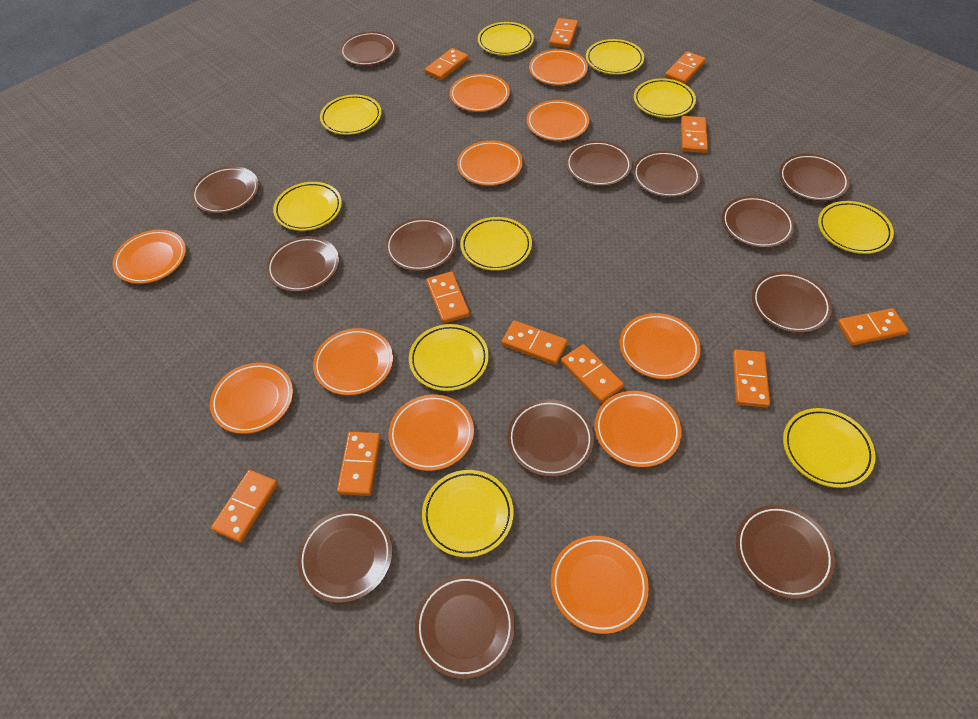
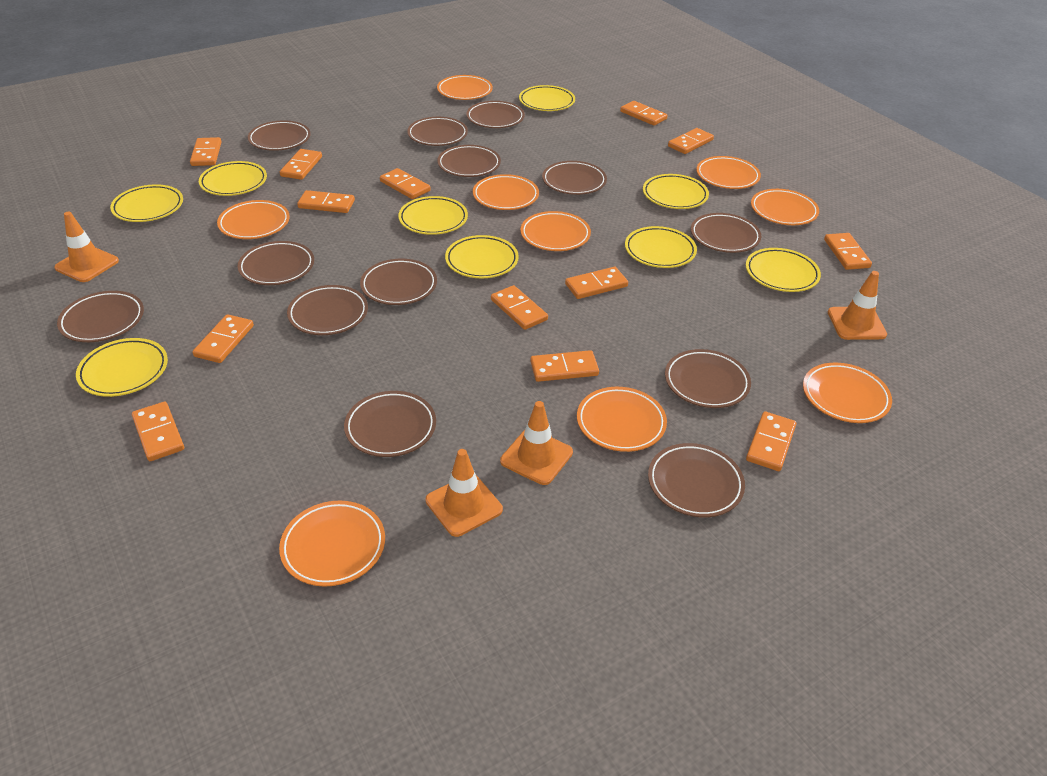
orange domino: 11 -> 13
orange plate: 11 -> 9
orange traffic cone: 0 -> 4
yellow plate: 10 -> 9

